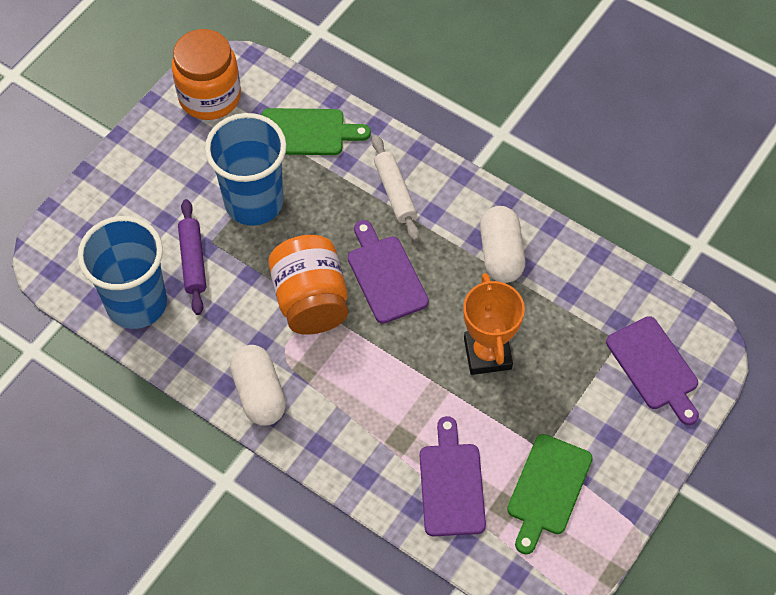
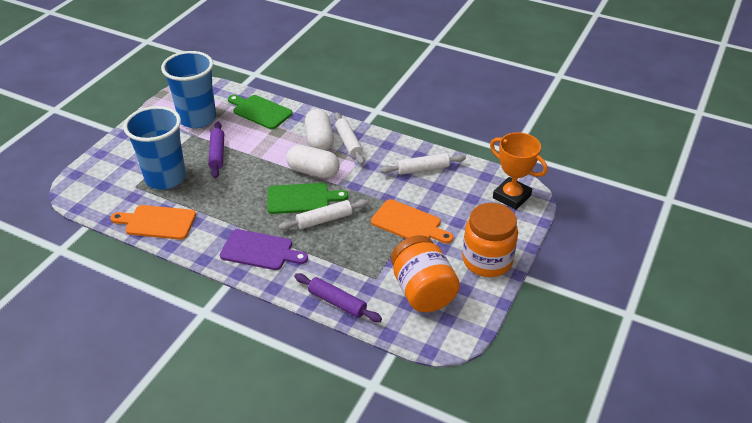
orange cutting board: 0 -> 2
purple cutting board: 3 -> 1
purple rolling pin: 1 -> 2
white rolling pin: 1 -> 3

